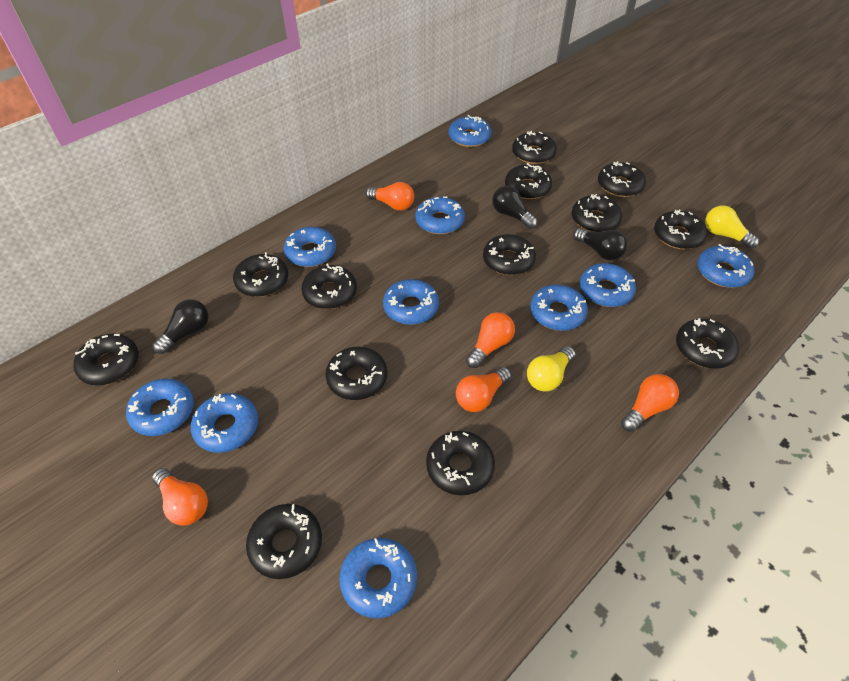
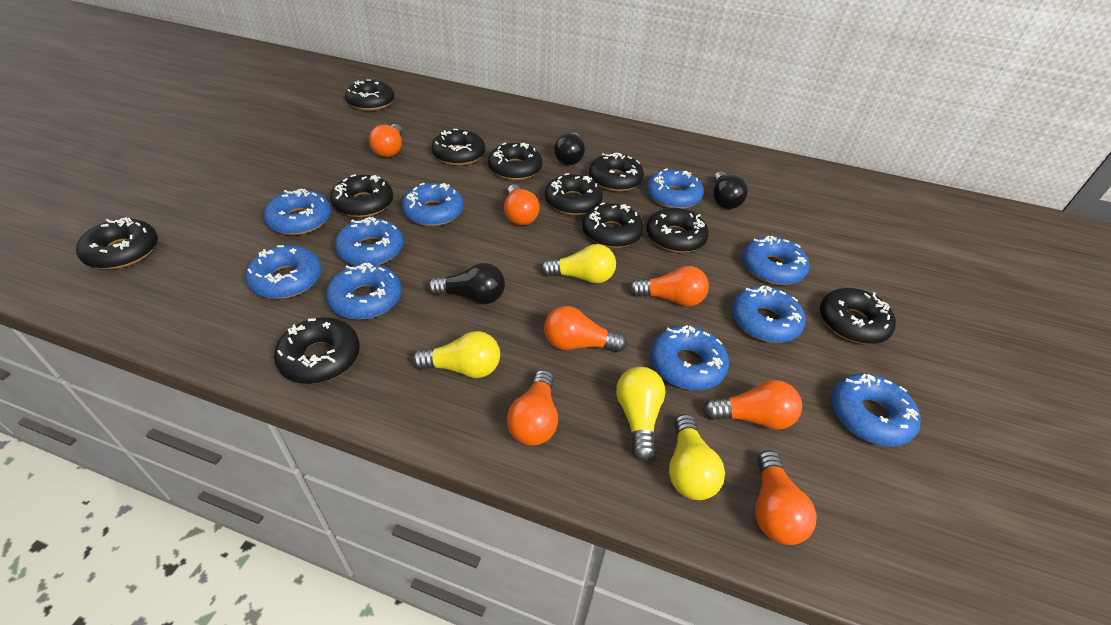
black donut: 13 -> 11
orange light bulb: 5 -> 7
yellow light bulb: 2 -> 4

